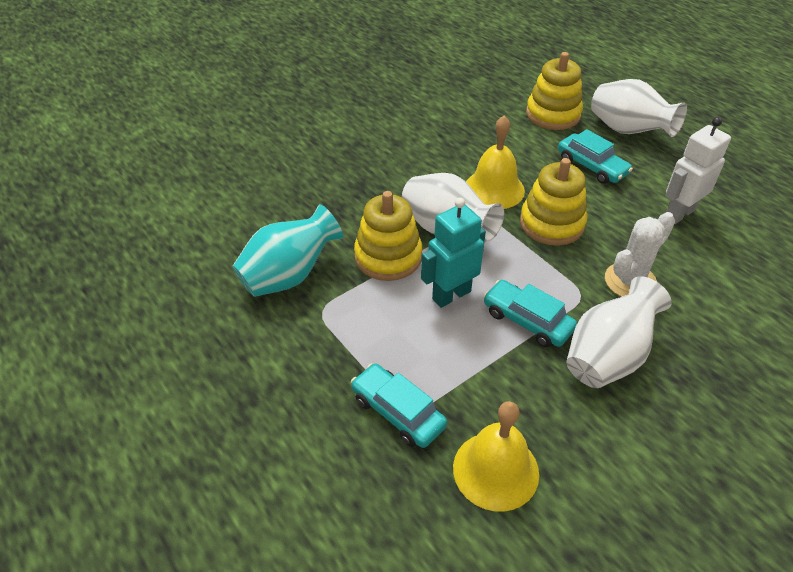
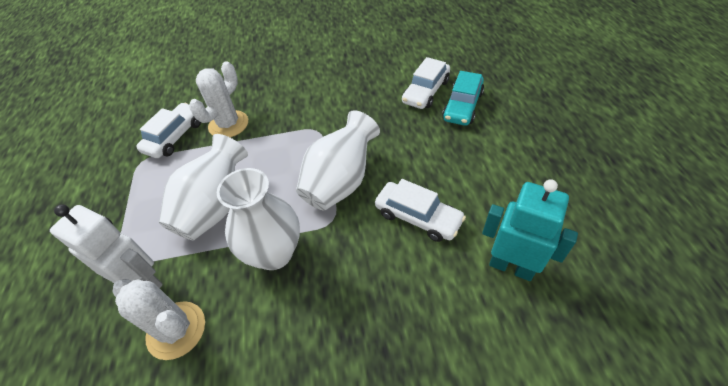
turquoise car: 3 -> 1
turquoise vase: 1 -> 0
white cactus: 1 -> 2
white car: 0 -> 3
yellow bell: 2 -> 0
yellow stacking toy: 3 -> 0

